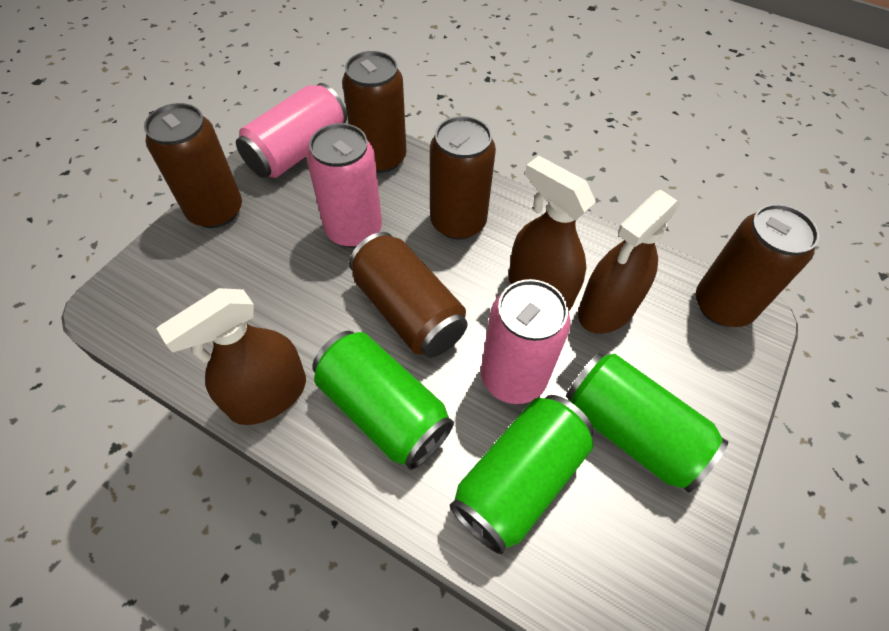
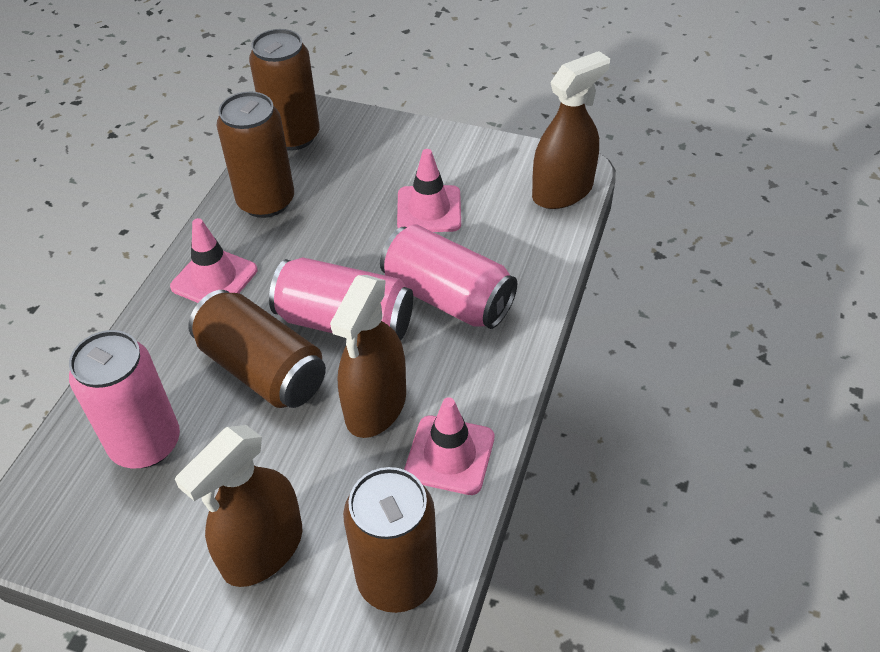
brown can: 5 -> 4
green can: 3 -> 0
pink traffic cone: 0 -> 3

